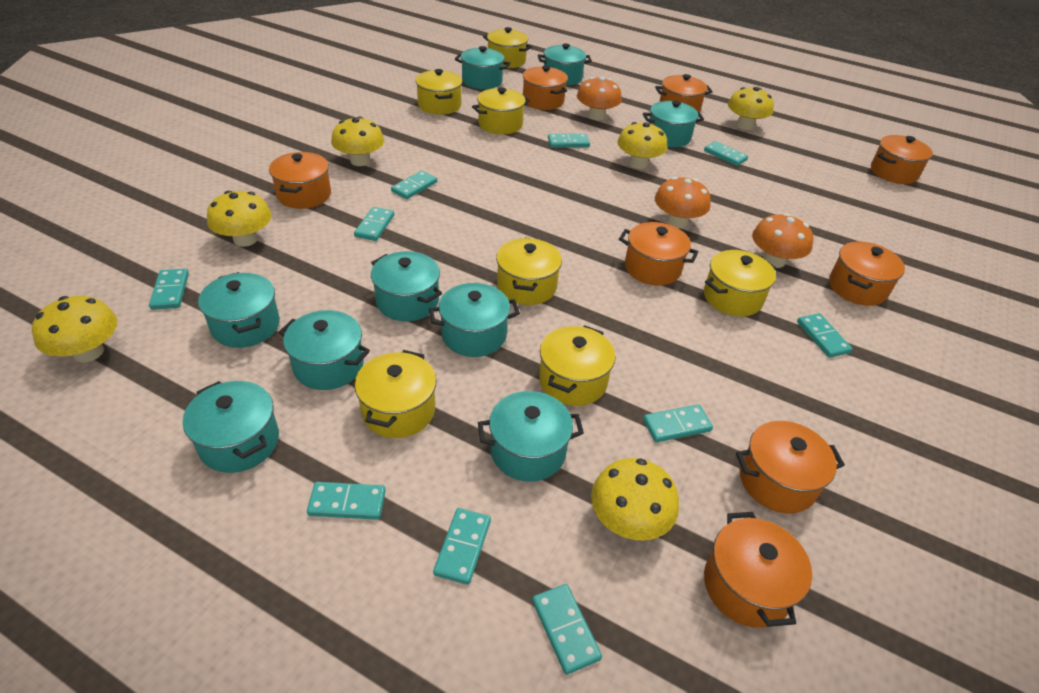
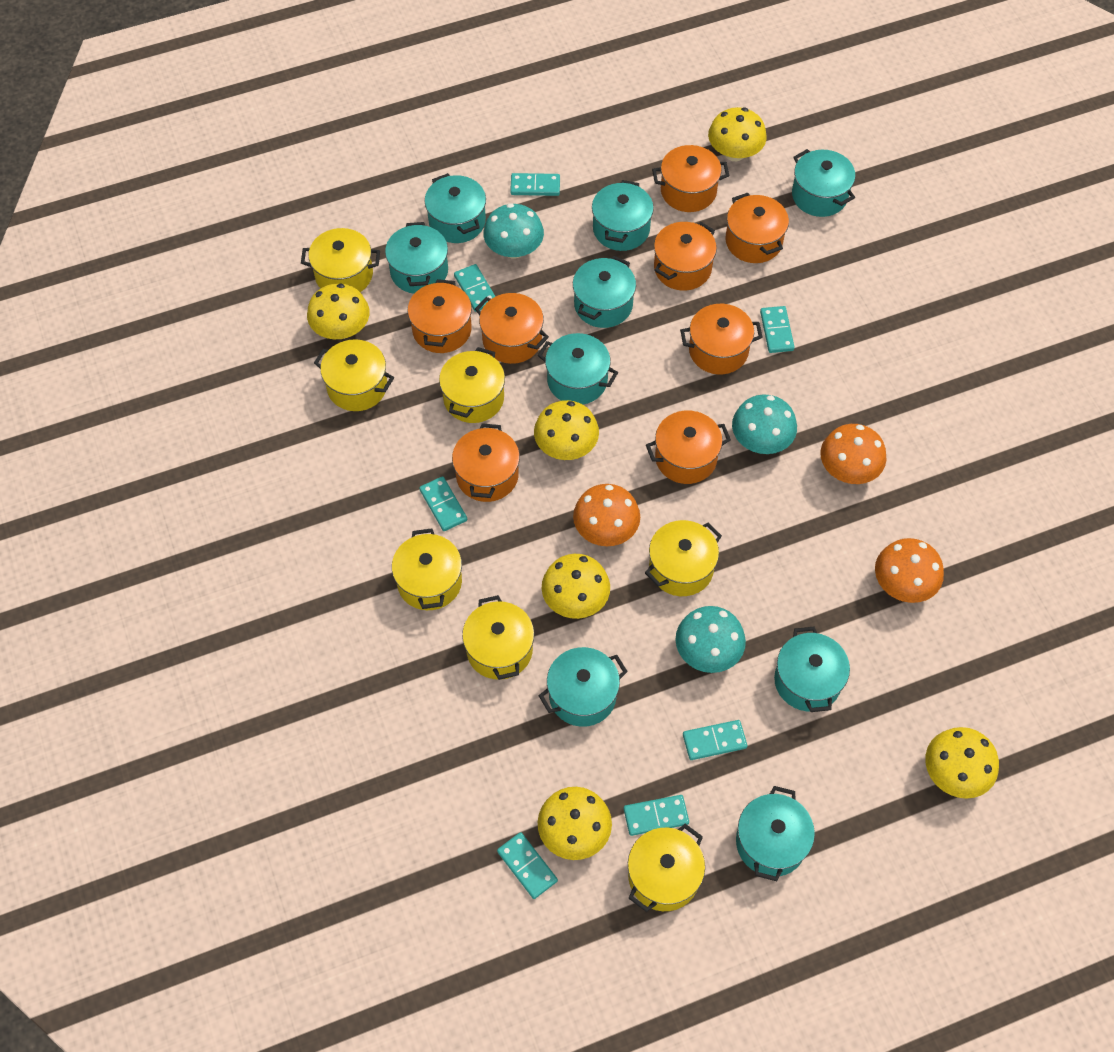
turquoise domino: 10 -> 7
turquoise mushroom: 0 -> 3

